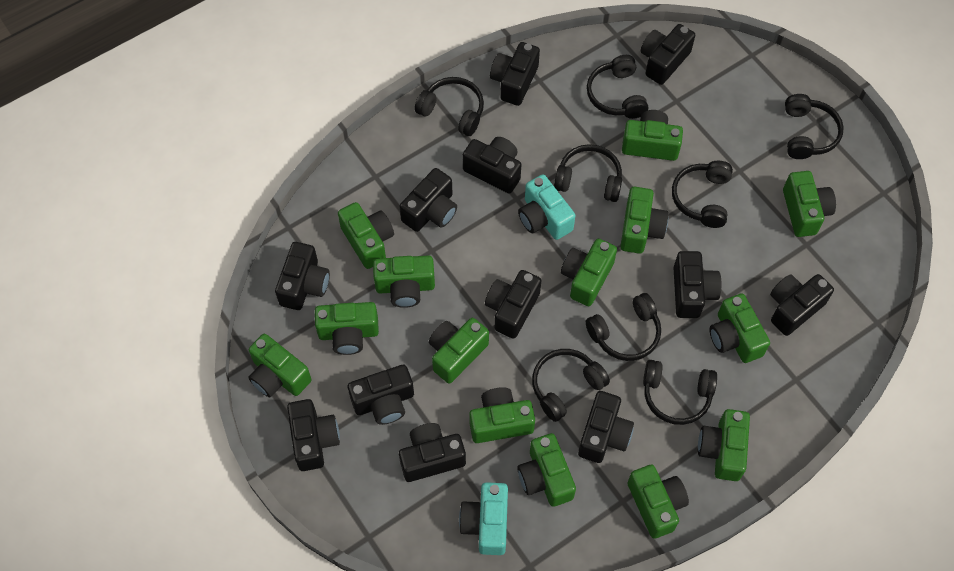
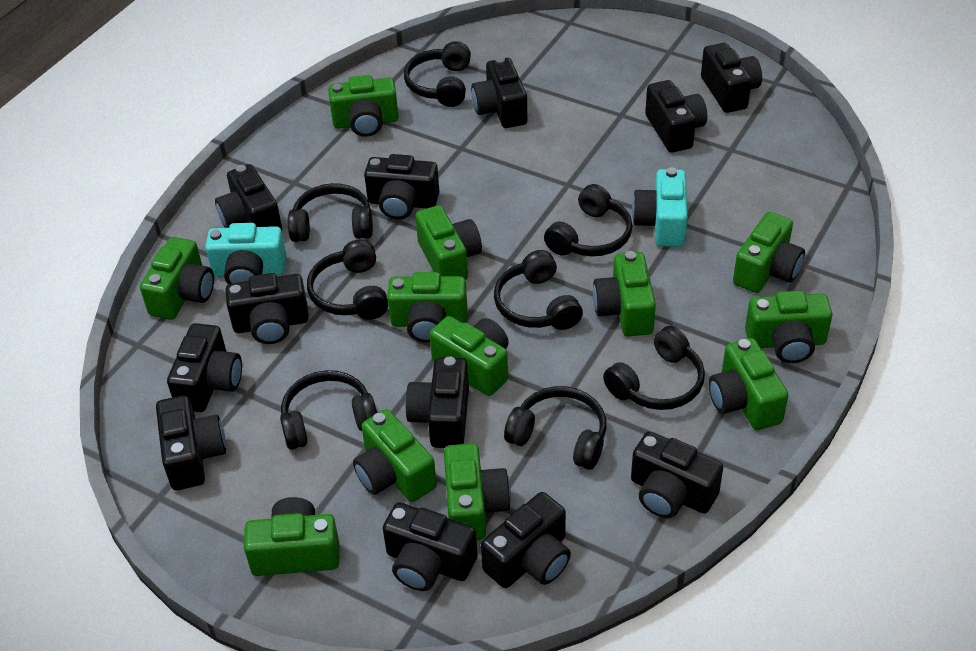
green camera: 14 -> 12

